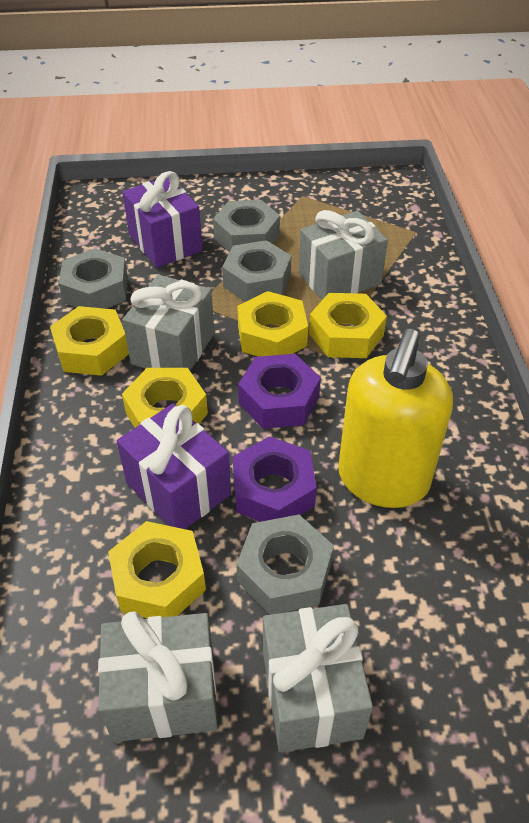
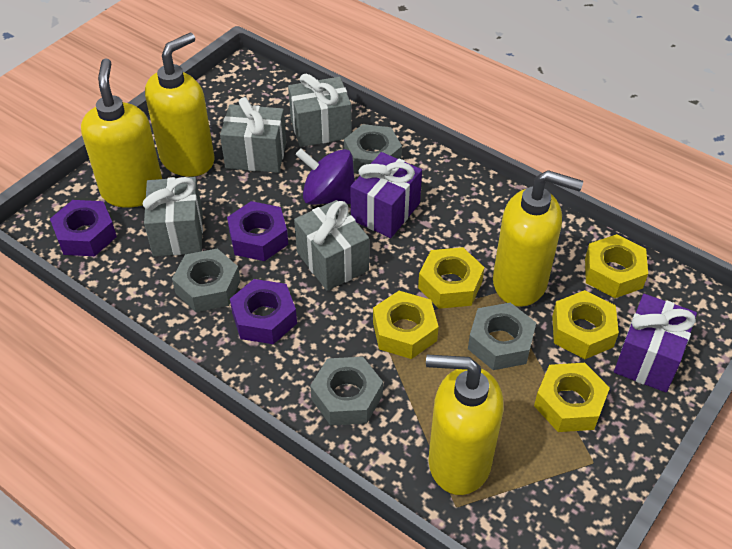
purple nut: 2 -> 3
purple spinning top: 0 -> 1
yellow soap dispenser: 1 -> 4

